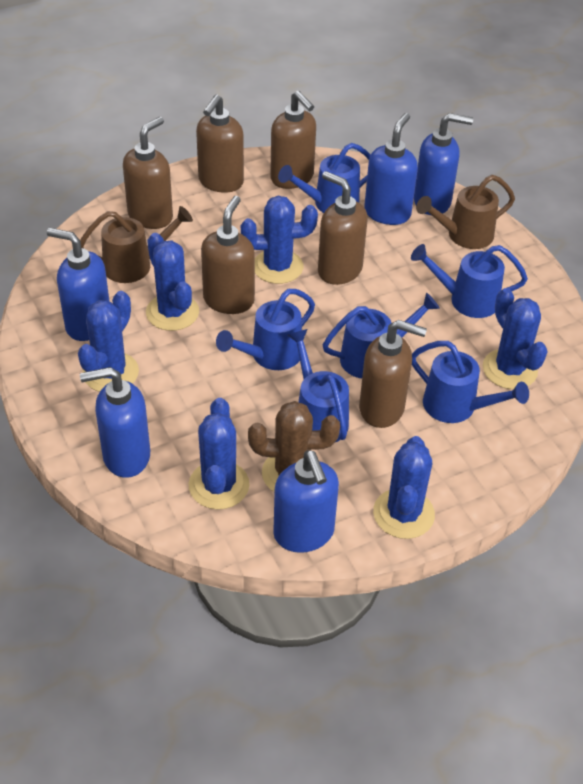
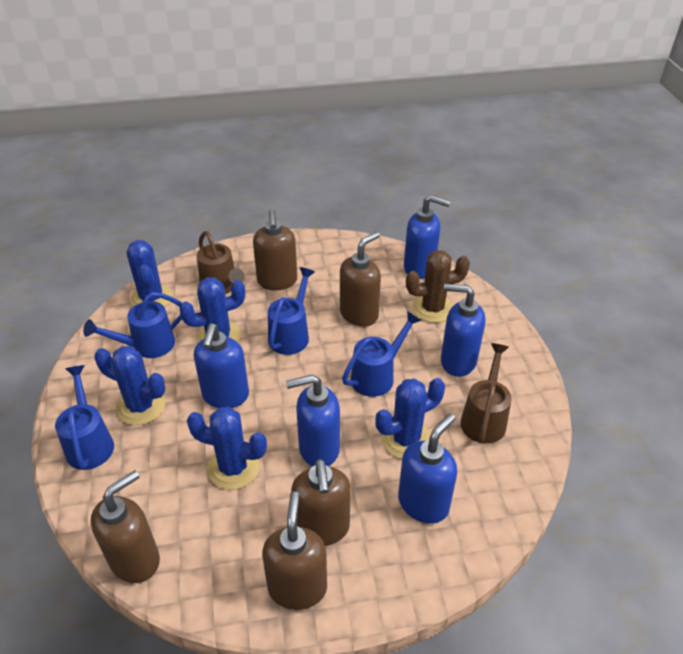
blue cactus: 6 -> 5
blue watering can: 6 -> 4
brown soap dispenser: 6 -> 5

